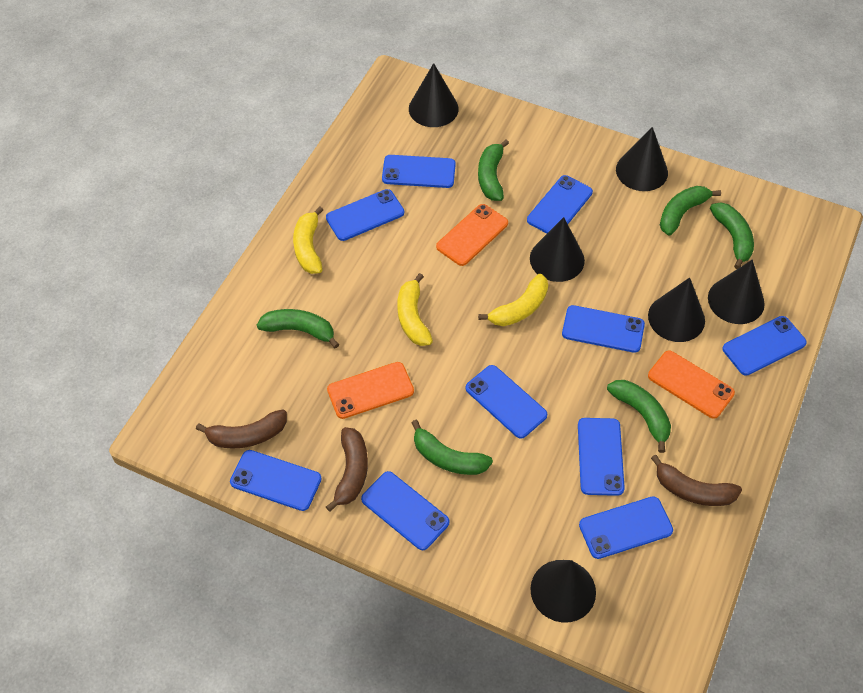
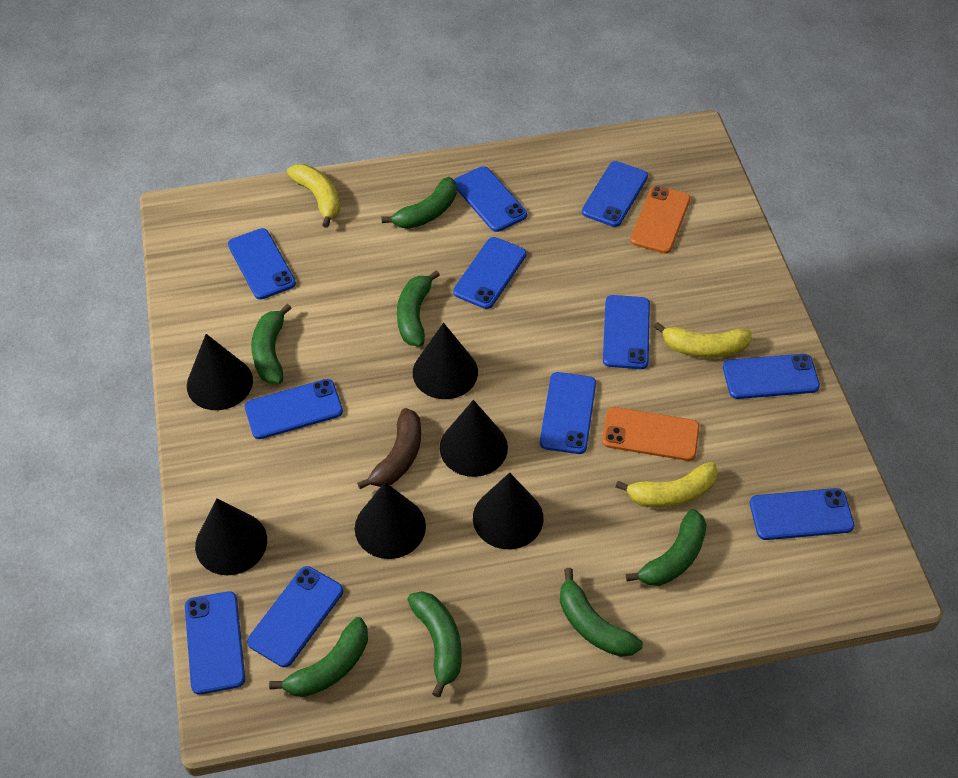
blue phone: 10 -> 11
brown banana: 3 -> 1
green banana: 6 -> 7
orange phone: 3 -> 2

